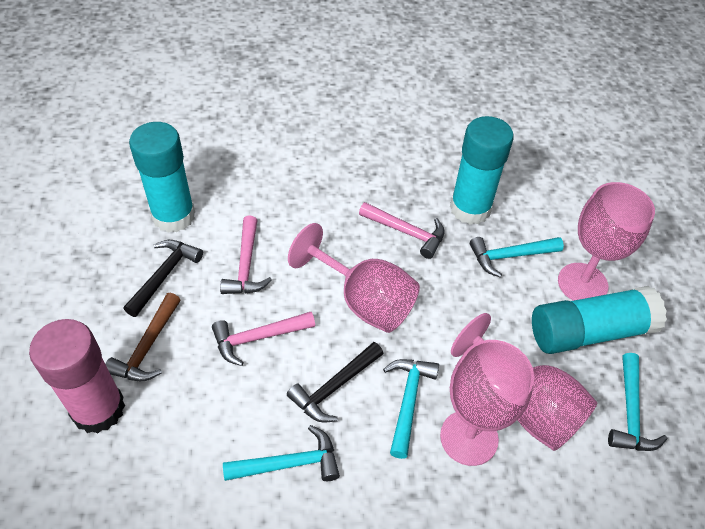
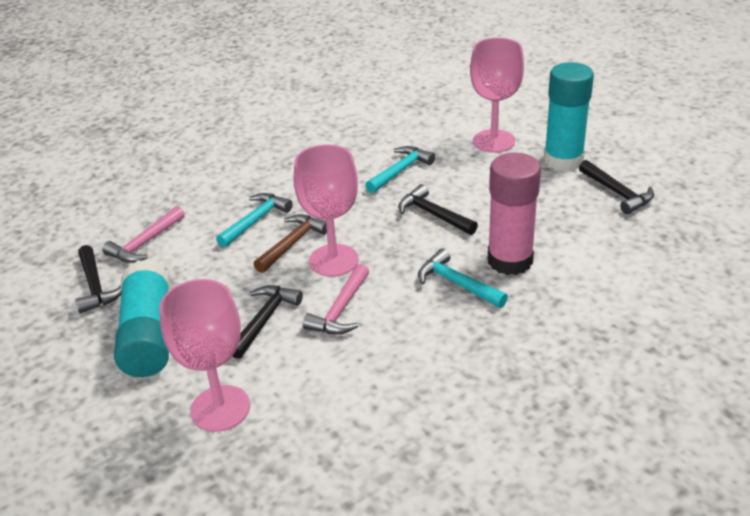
black hammer: 2 -> 4
pink goblet: 4 -> 3
pink hammer: 3 -> 2
turquoise glue stick: 3 -> 2
turquoise hammer: 4 -> 3

